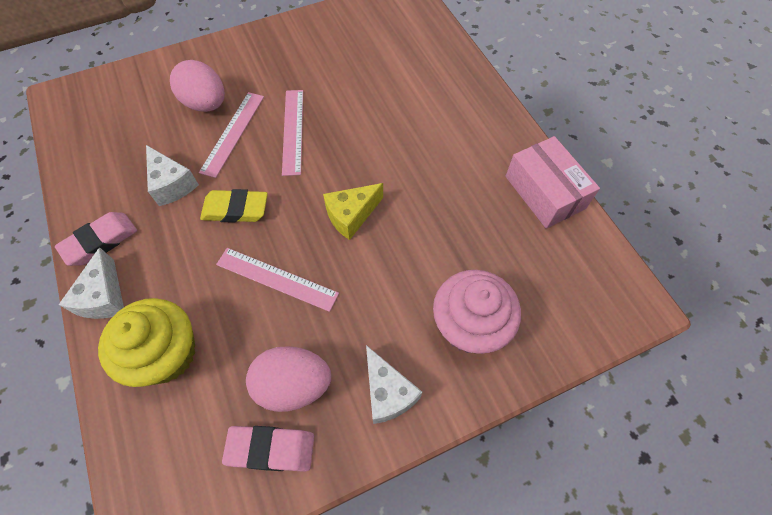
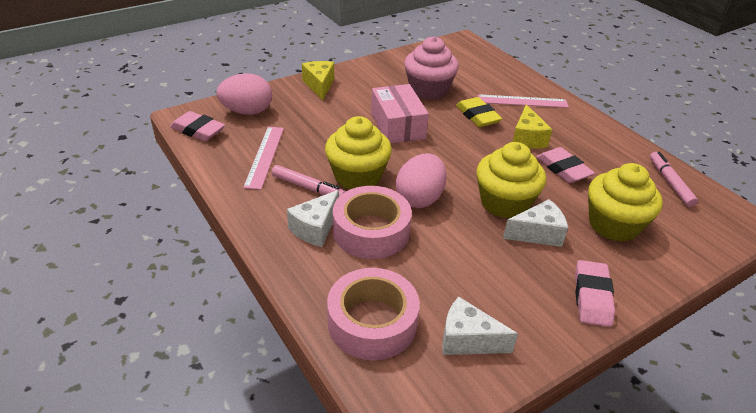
pink eraser: 2 -> 3
pink marker: 0 -> 2
pink ruler: 3 -> 2
pink tape: 0 -> 2
yellow cheese: 1 -> 2
yellow cupcake: 1 -> 3

